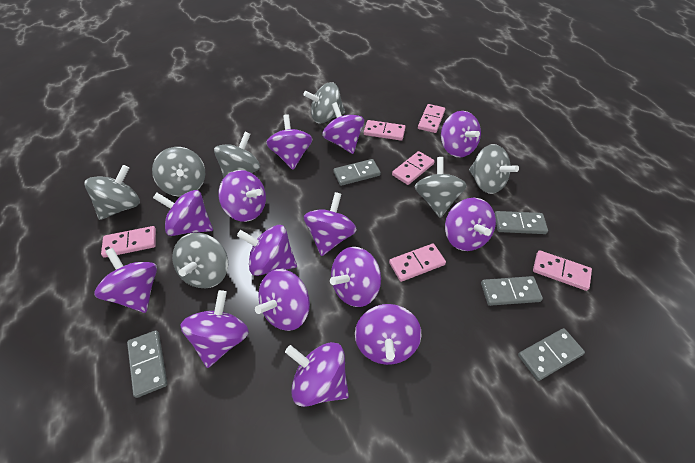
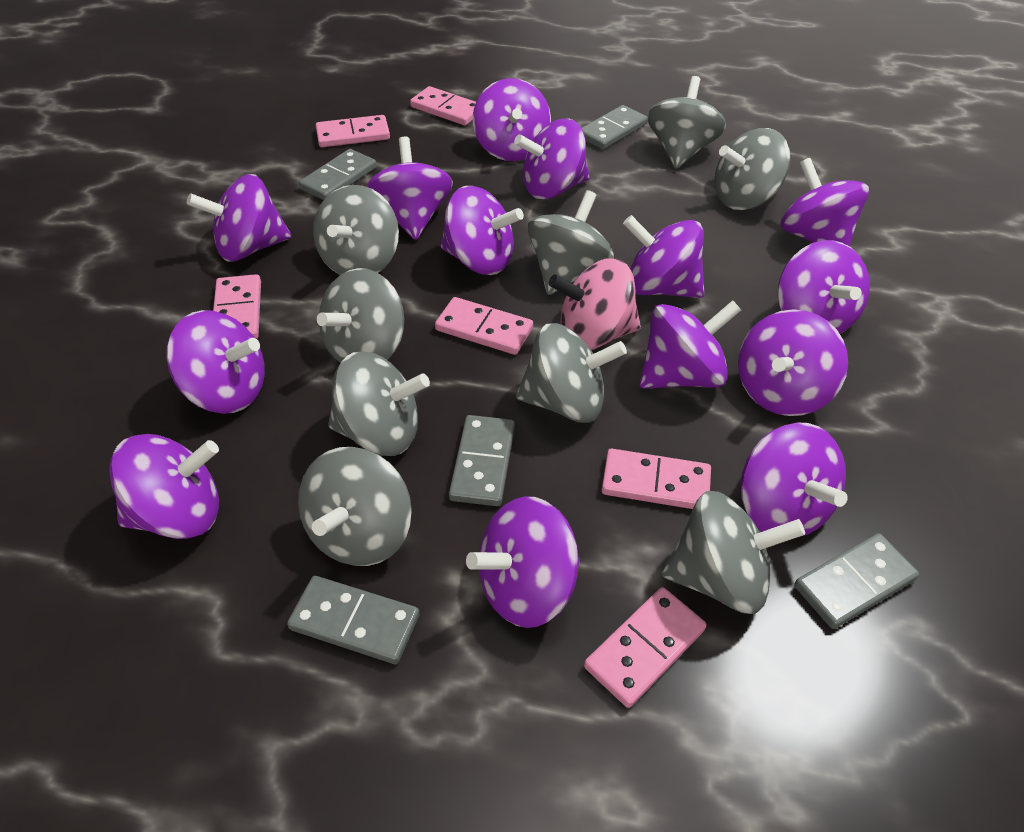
grey spinning top: 7 -> 9
pink spinning top: 0 -> 1

